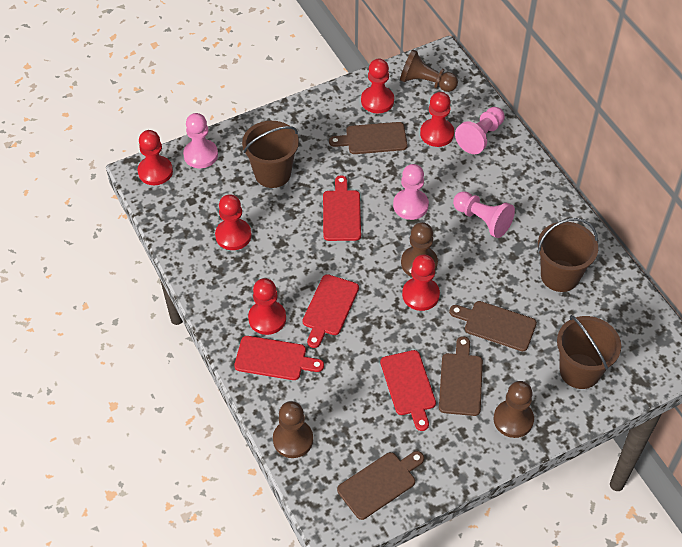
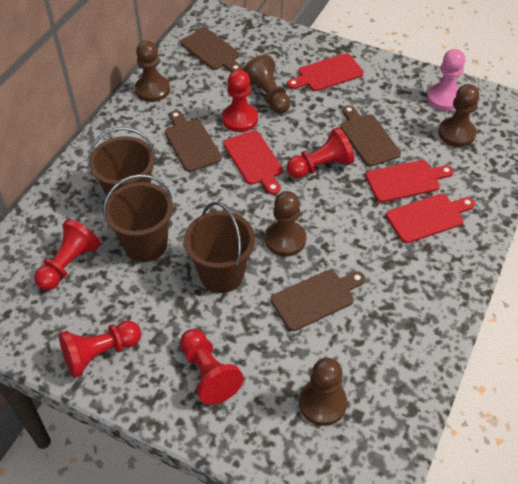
brown pawn: 4 -> 5
pink pawn: 4 -> 1
red pawn: 6 -> 5

